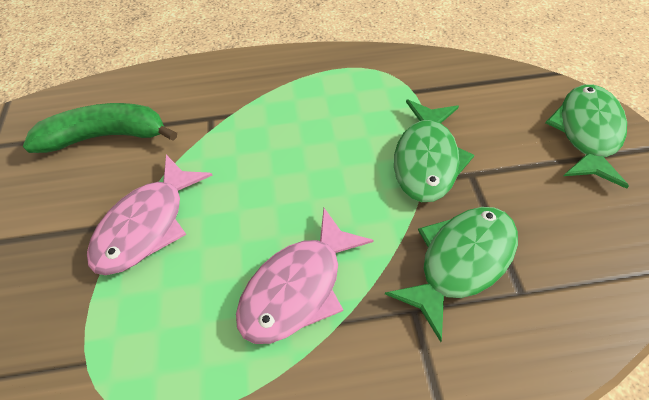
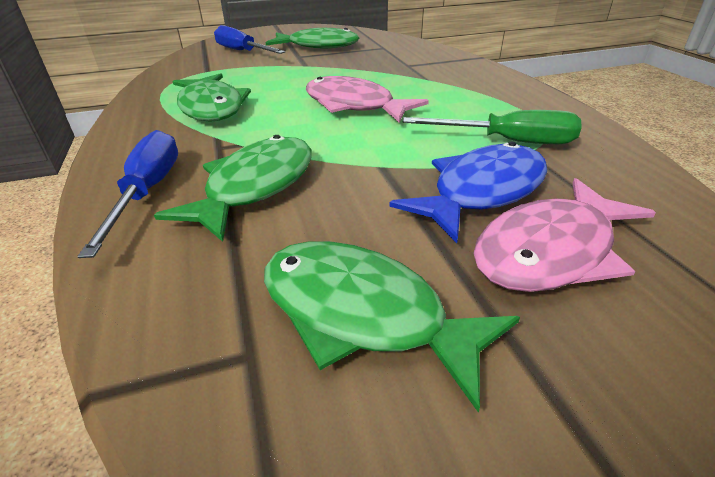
blue fish: 0 -> 1
blue screwdriver: 0 -> 2
green banana: 1 -> 0
green fish: 3 -> 4
green screwdriver: 0 -> 1

